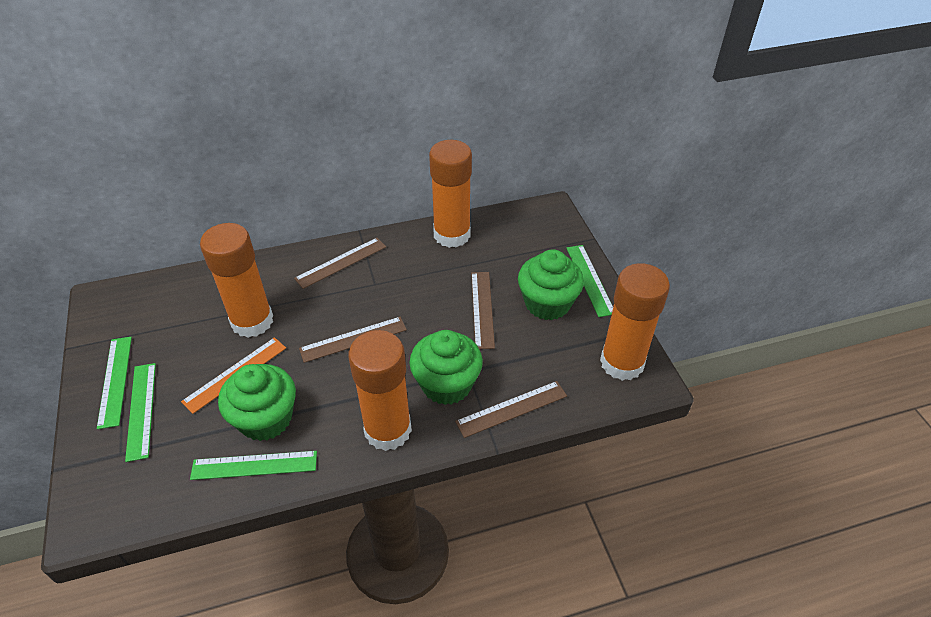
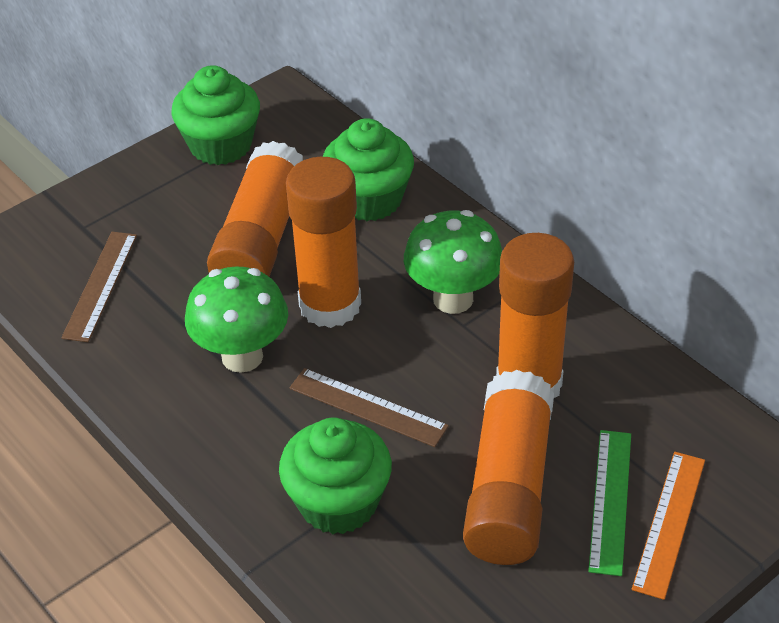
brown ruler: 4 -> 2
green mushroom: 0 -> 2
green ruler: 4 -> 1

